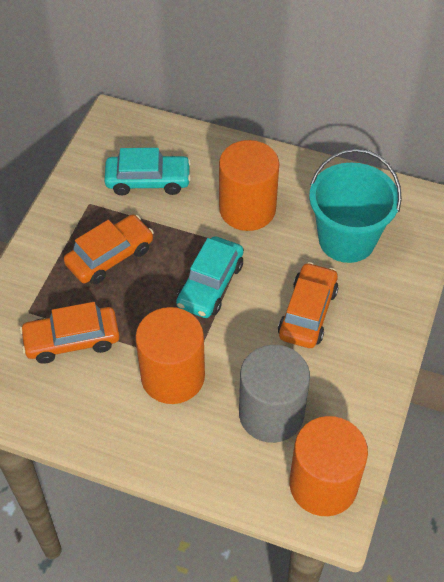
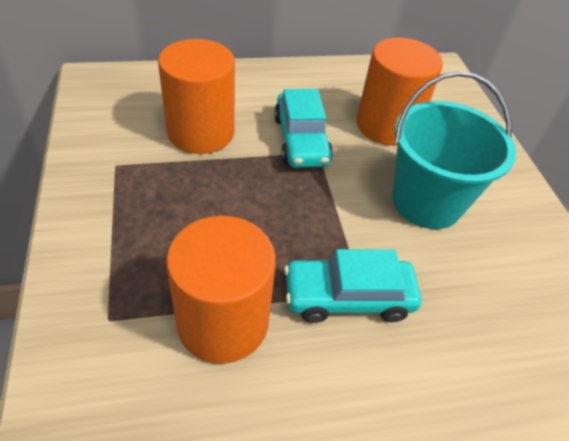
grey cylinder: 1 -> 0
orange car: 3 -> 0

